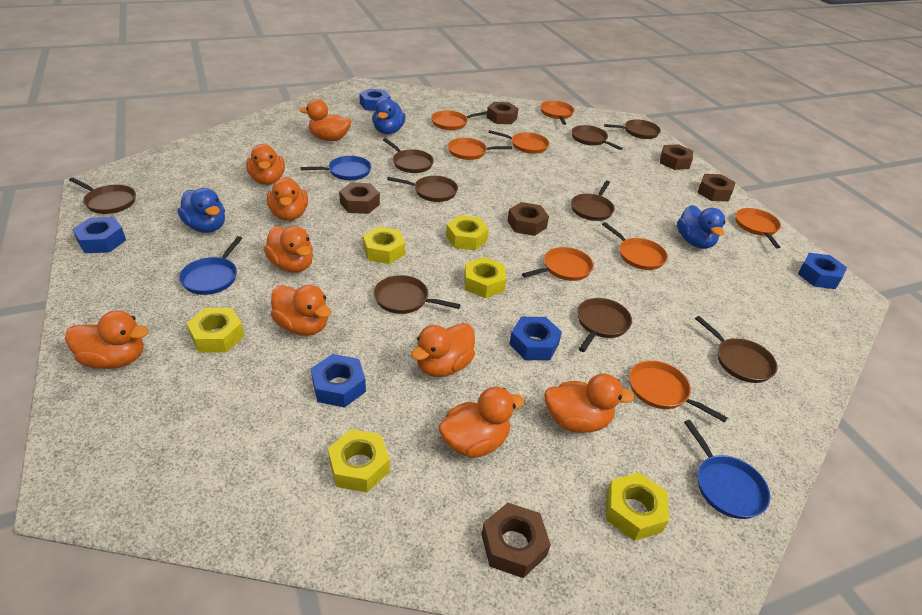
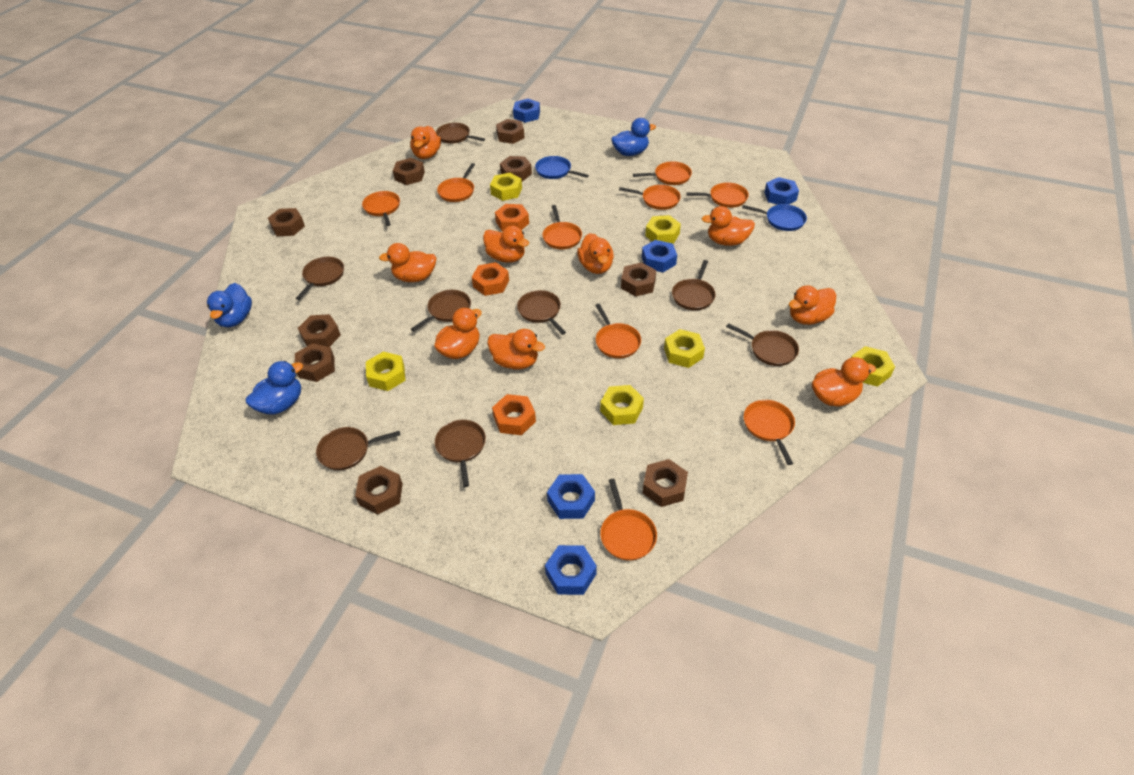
blue pan: 3 -> 2
brown nut: 6 -> 9
brown pan: 9 -> 8
orange nut: 0 -> 3
orange pan: 8 -> 9

